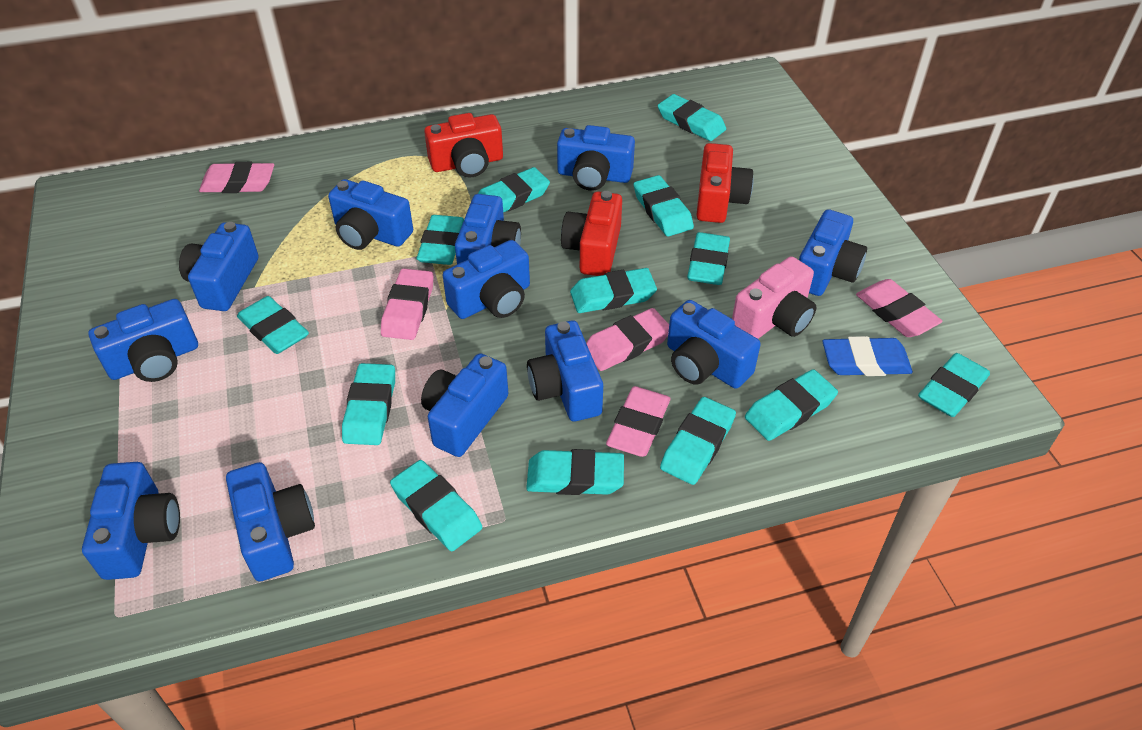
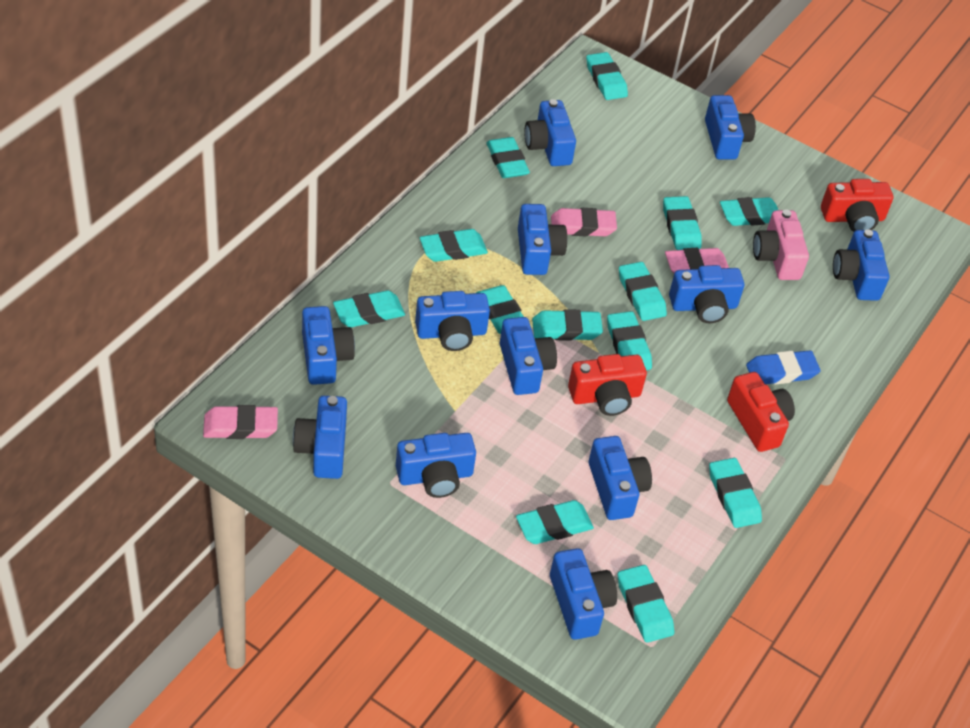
pink eraser: 5 -> 3

